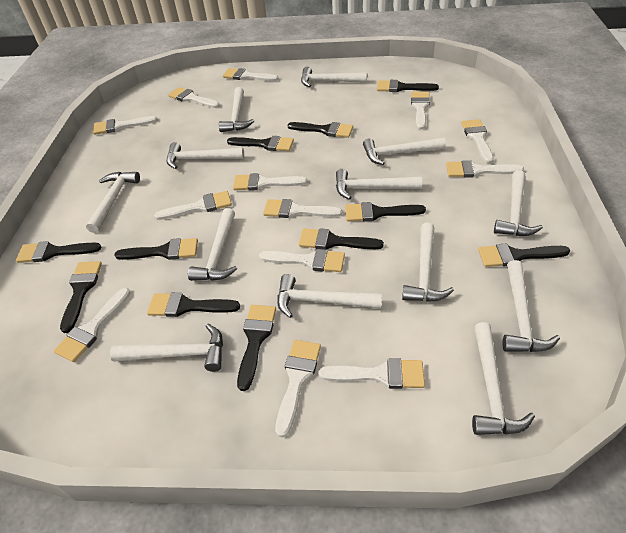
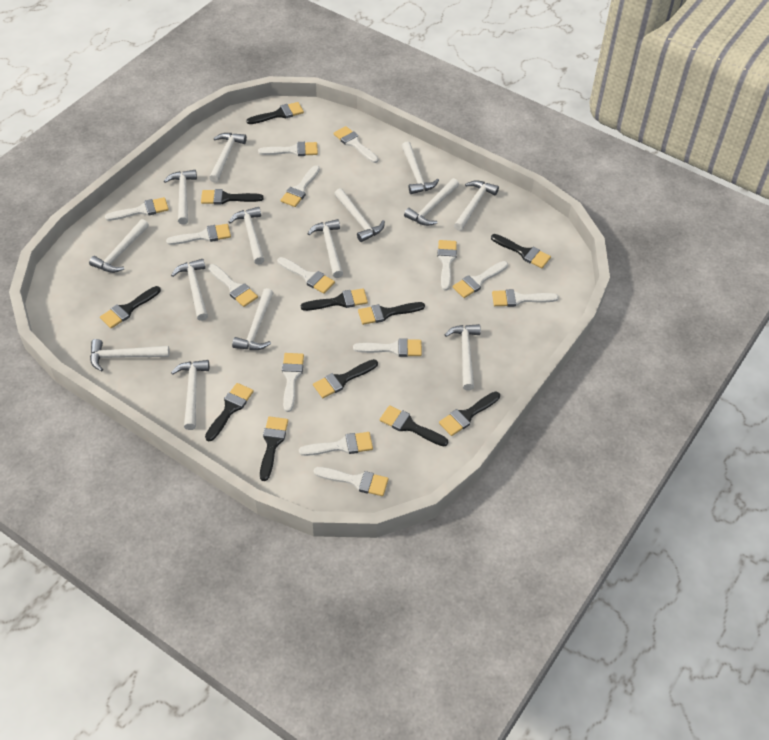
white brush: 13 -> 14
white hammer: 13 -> 14

